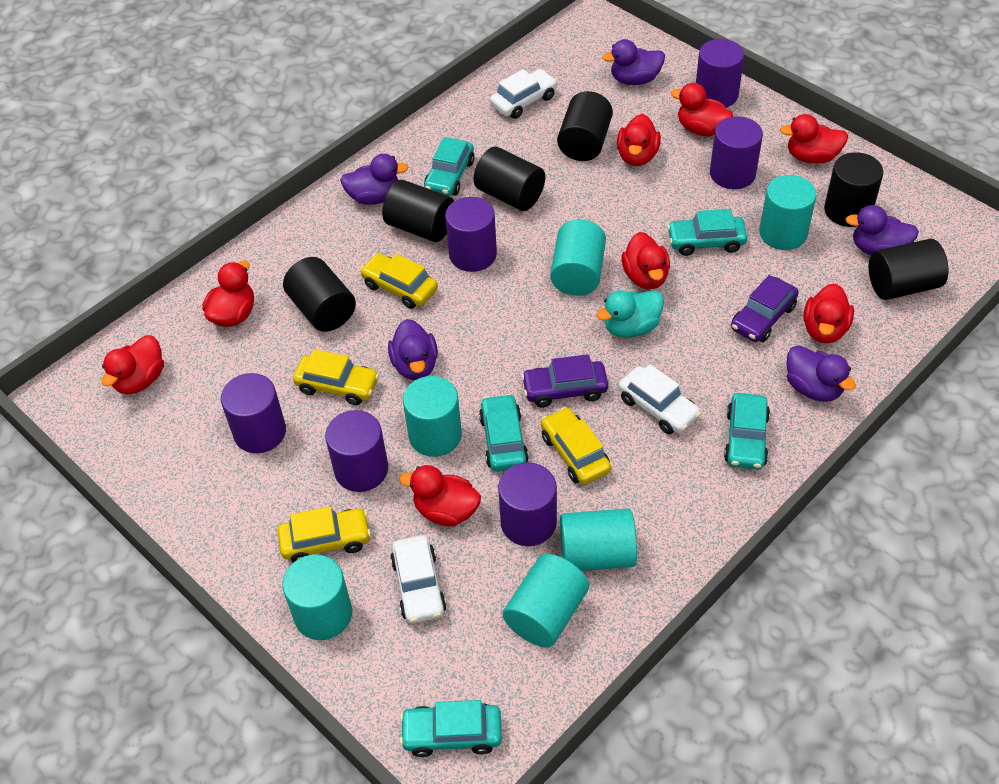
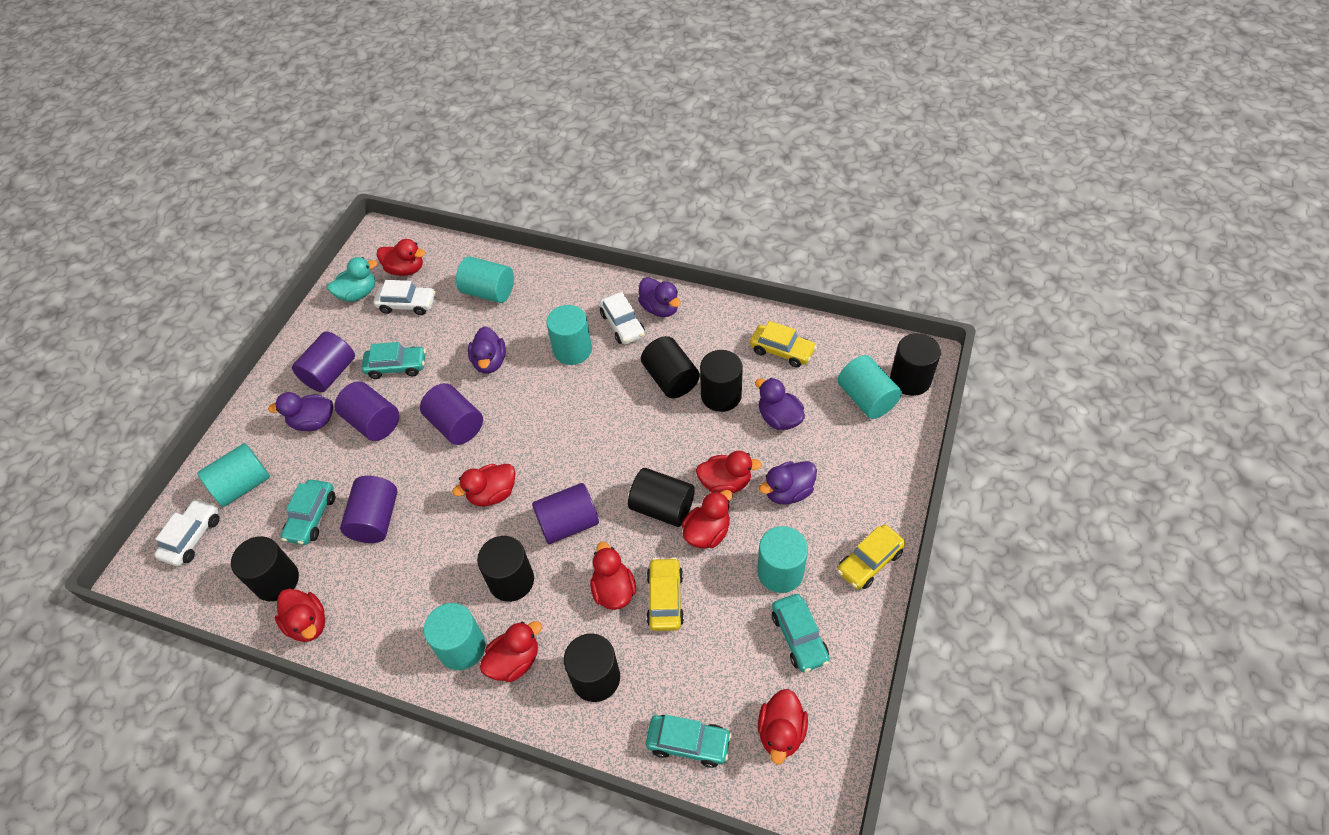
black cylinder: 6 -> 7
purple car: 2 -> 0
purple cylinder: 6 -> 5
turquoise car: 5 -> 4
yellow car: 4 -> 3

